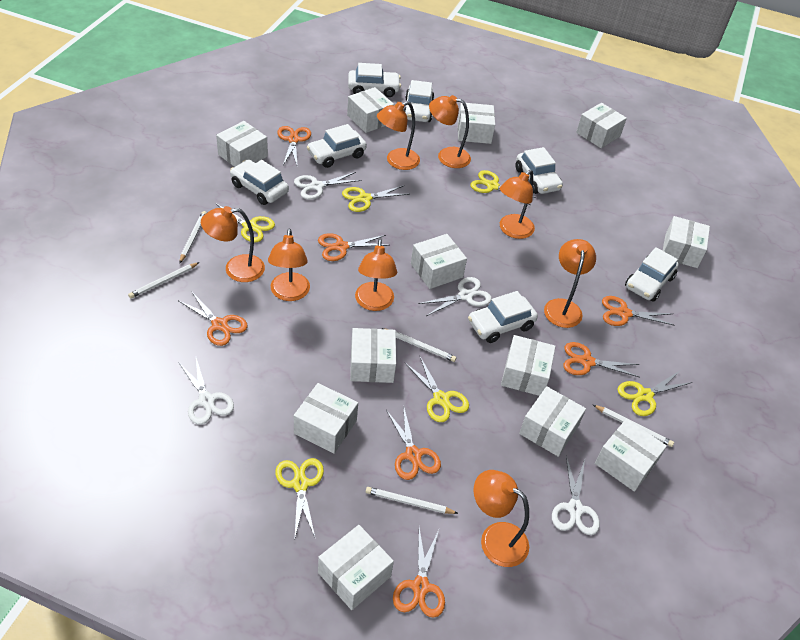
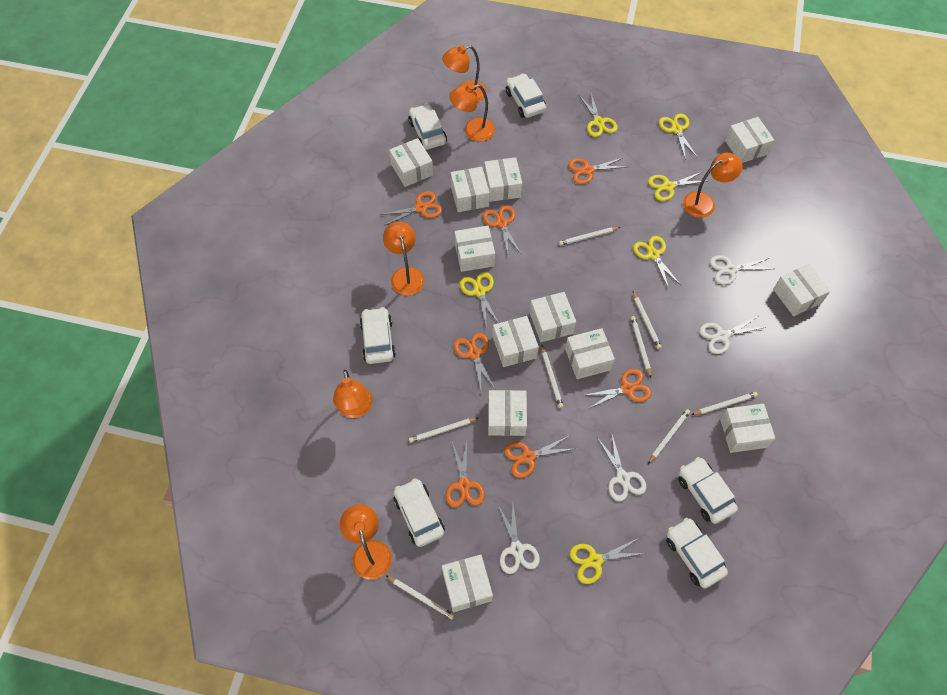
orange lamp: 8 -> 6
white car: 7 -> 6
white pencil: 5 -> 8

